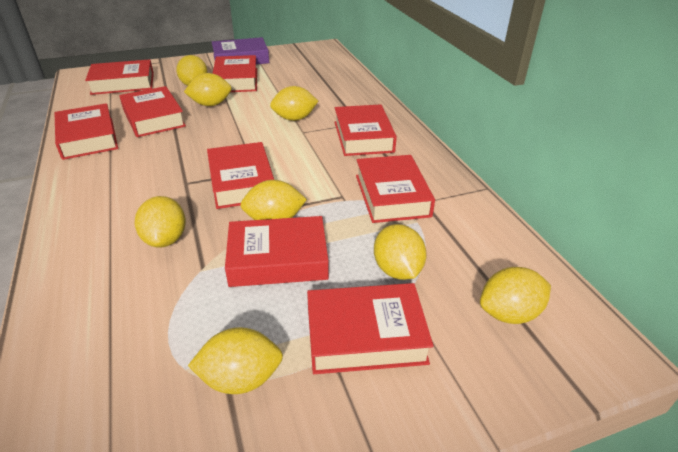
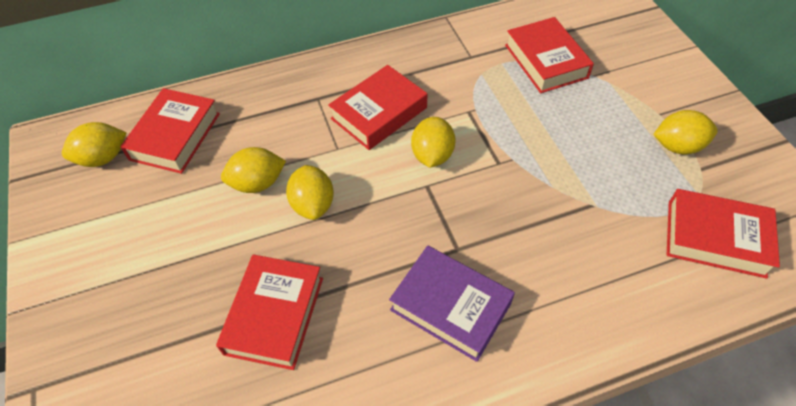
red book: 9 -> 5
yellow lemon: 8 -> 5

